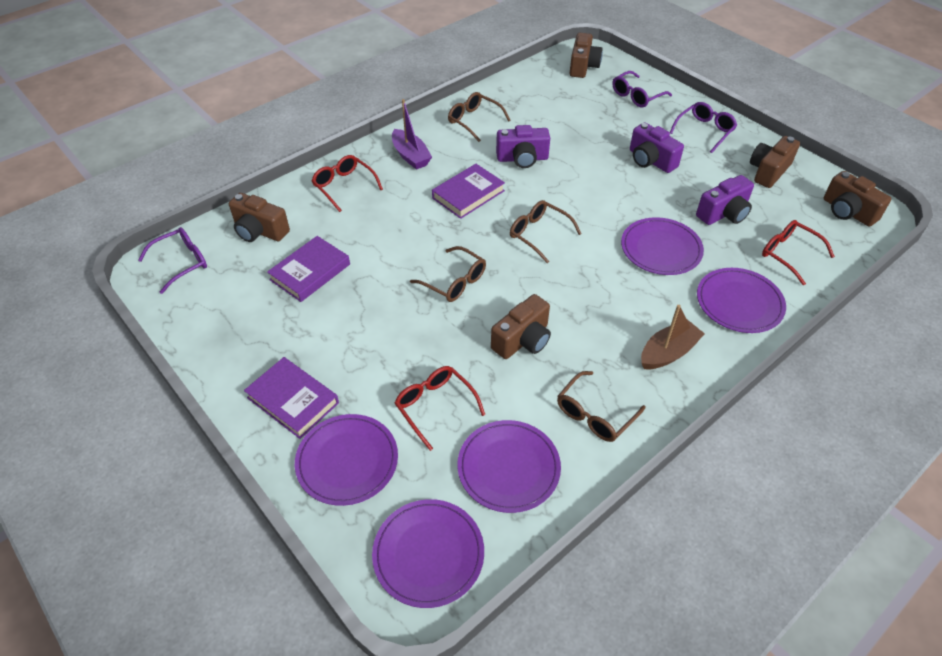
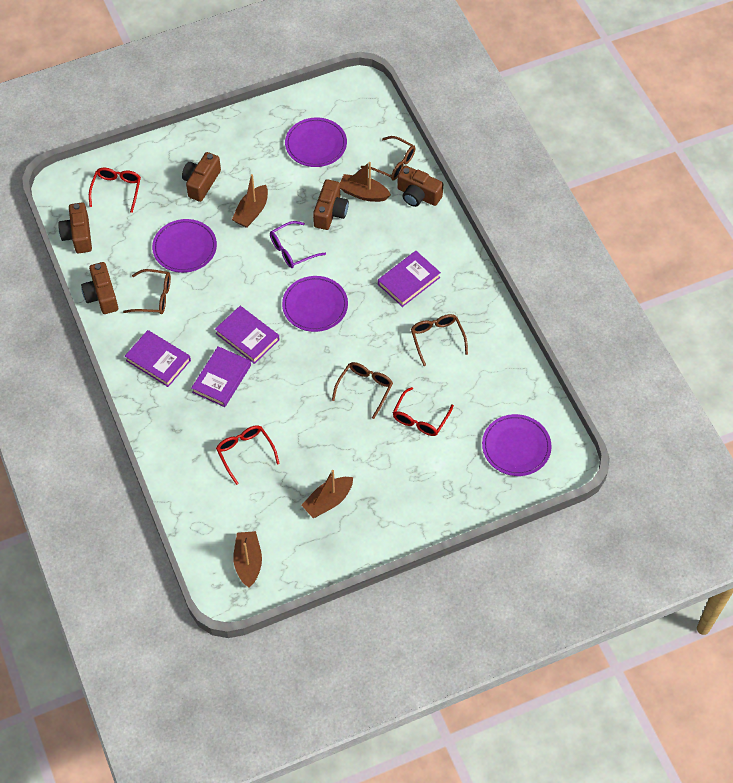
brown boat: 1 -> 4
purple boat: 1 -> 0
purple book: 3 -> 4
purple camera: 3 -> 0
purple glasses: 3 -> 1
purple plate: 5 -> 4

